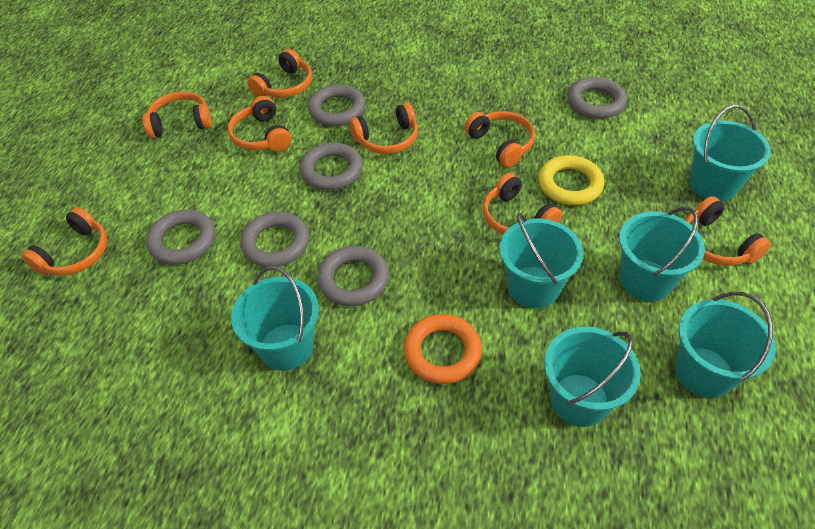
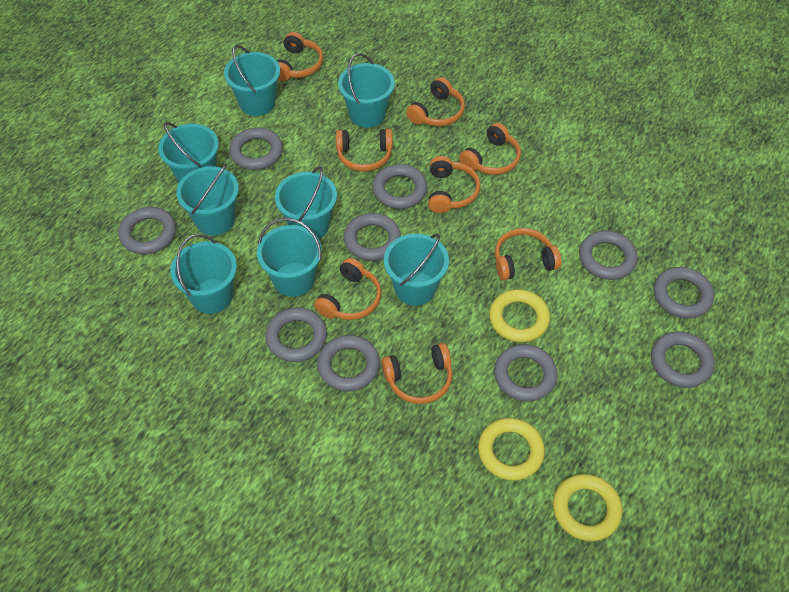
grey ring: 6 -> 10
orange ring: 1 -> 0
turquoise bucket: 6 -> 8
yellow ring: 1 -> 3

